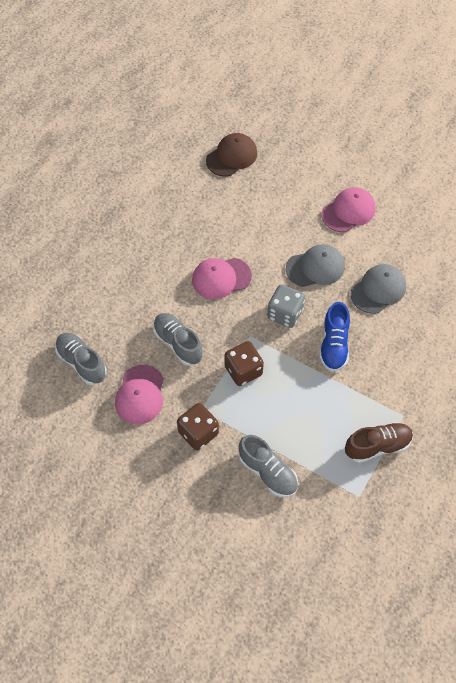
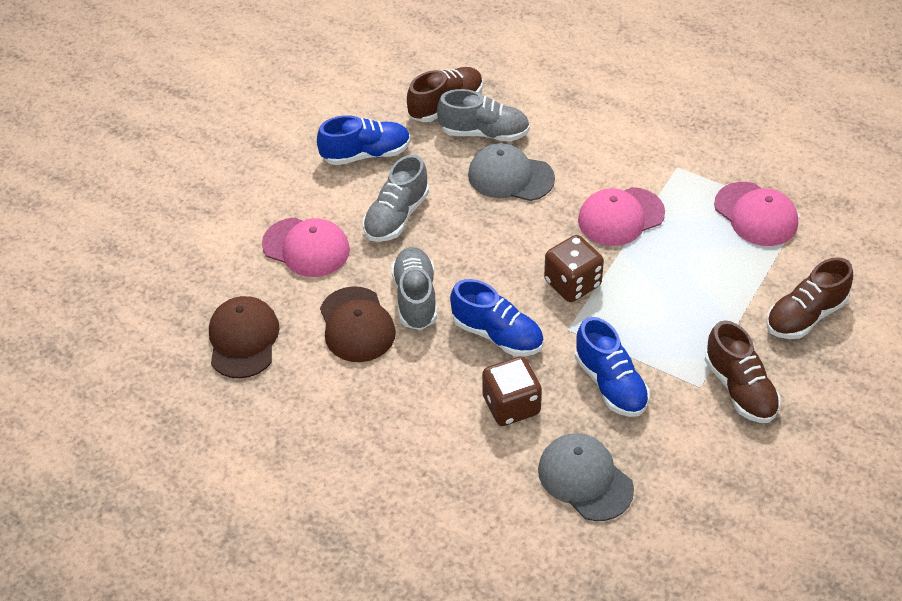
blue shoe: 1 -> 3
brown cap: 1 -> 2
brown shoe: 1 -> 3
grey dice: 1 -> 0

